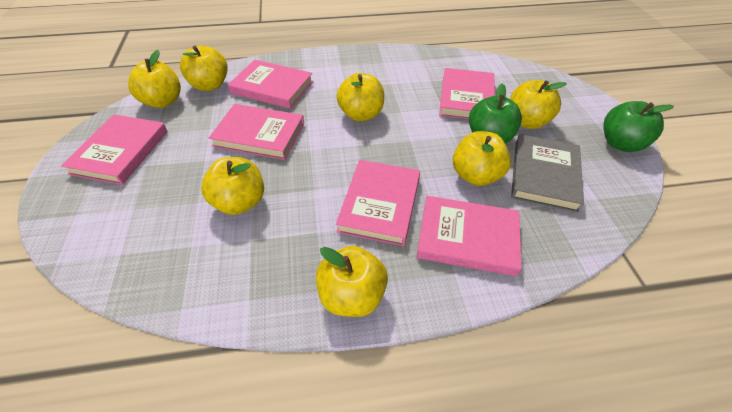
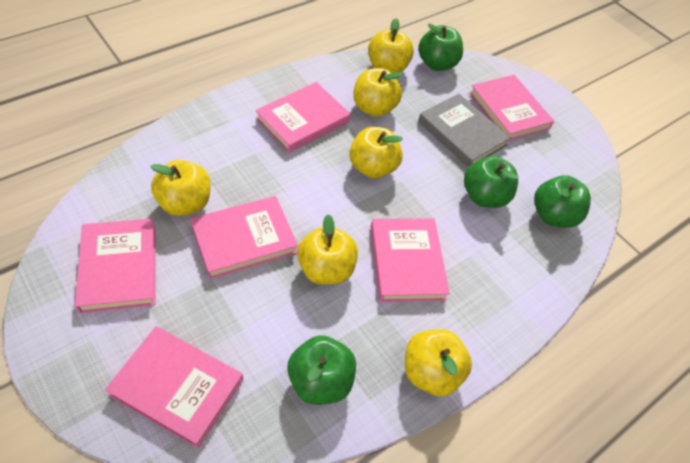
green apple: 2 -> 4
yellow apple: 7 -> 6

